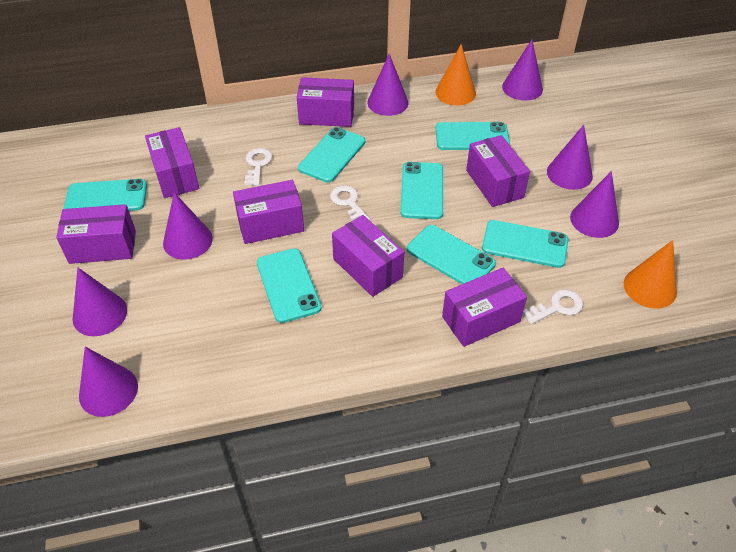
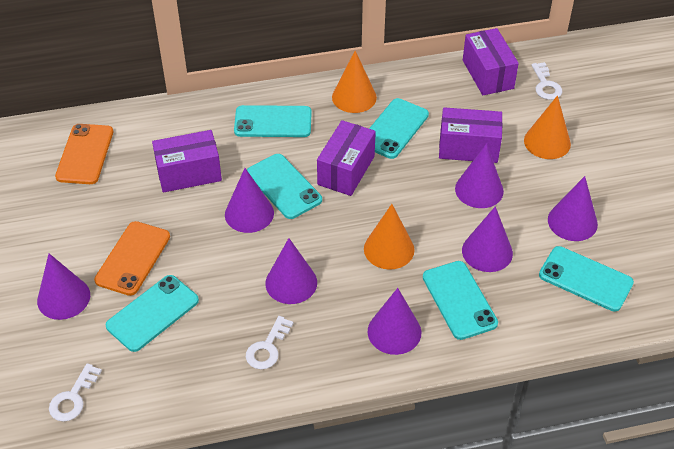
orange cone: 2 -> 3
orange phone: 0 -> 2
purple box: 7 -> 4
turquoise phone: 7 -> 6

